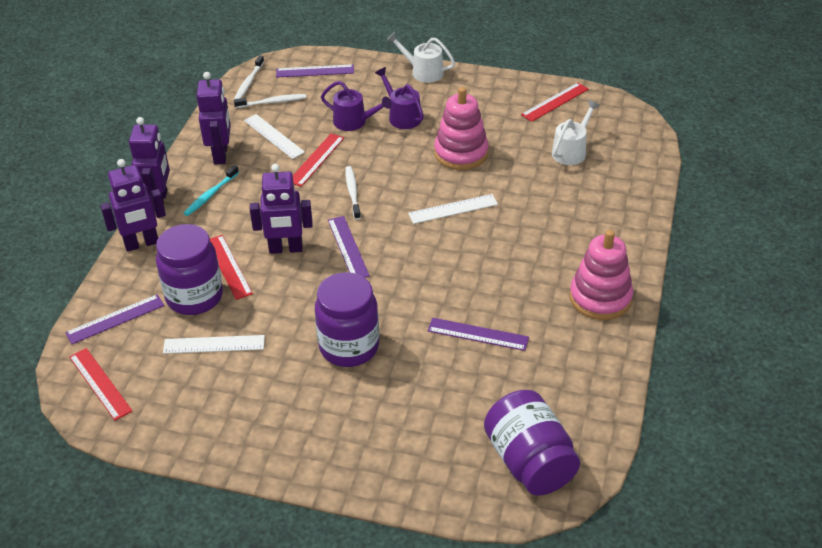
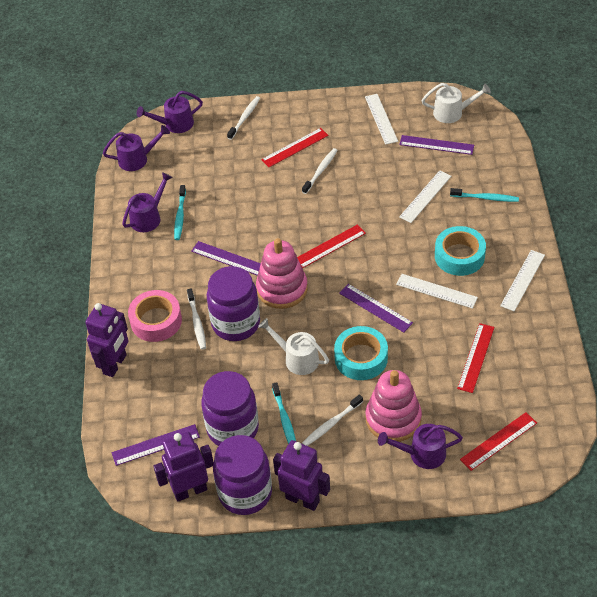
pink tape: 0 -> 1
purple robot: 4 -> 3
purple watering can: 2 -> 4
turquoise tape: 0 -> 2
turquoise toothbrush: 1 -> 3
white ruler: 3 -> 4
white toothbrush: 3 -> 4

